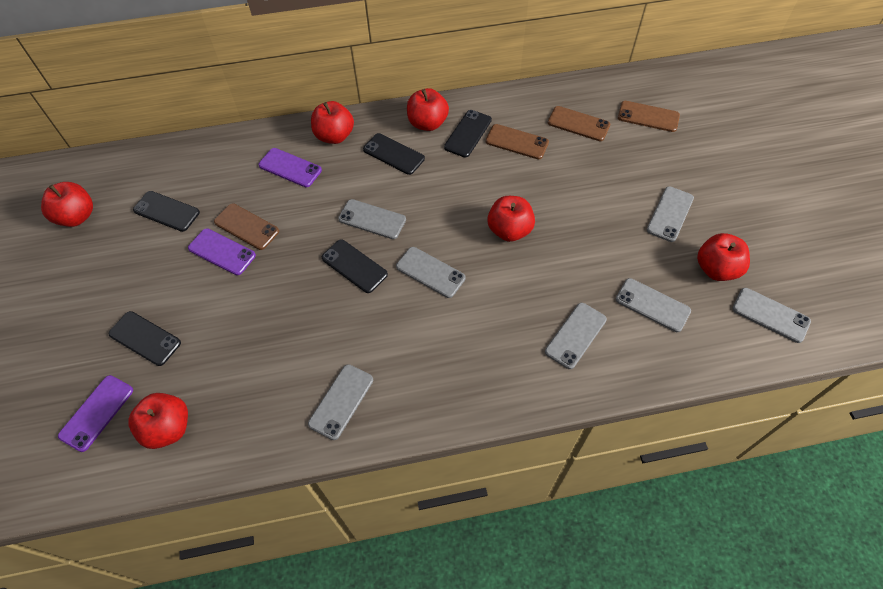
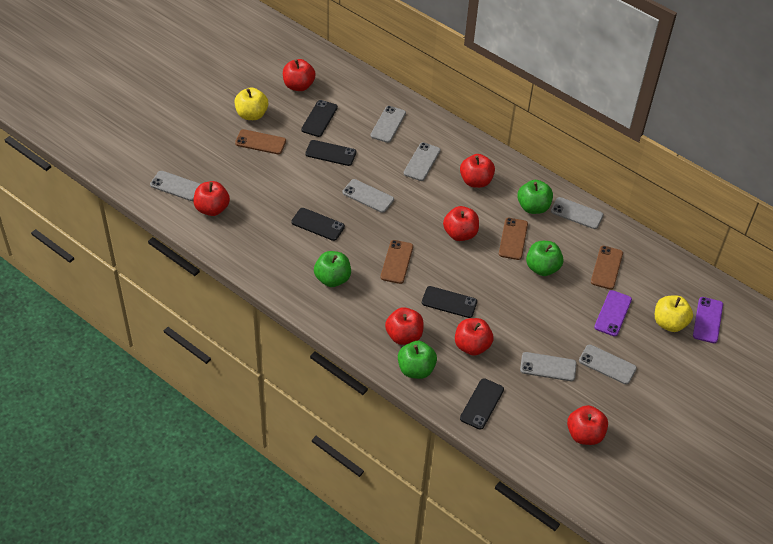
green apple: 0 -> 4
purple phone: 3 -> 2
red apple: 6 -> 7
yellow apple: 0 -> 2

